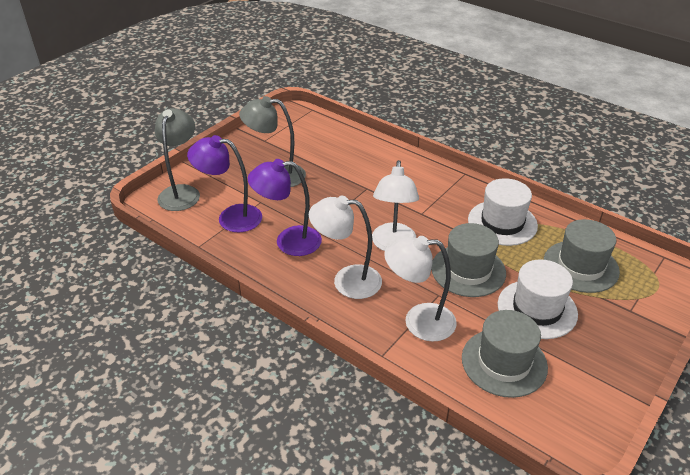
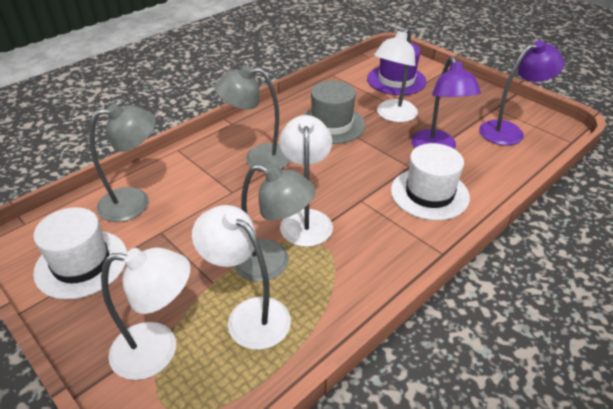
grey hat: 3 -> 1
grey lamp: 2 -> 3
purple hat: 0 -> 1
white lamp: 3 -> 4

